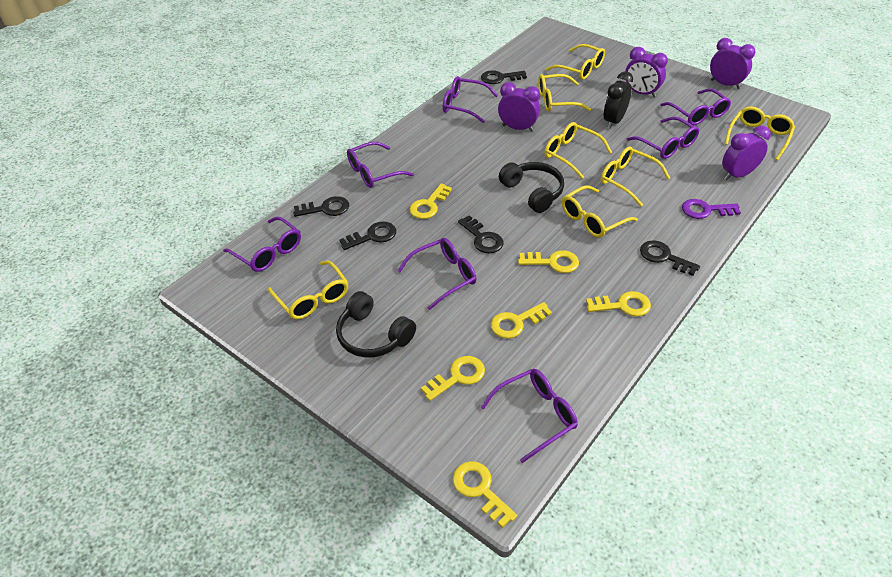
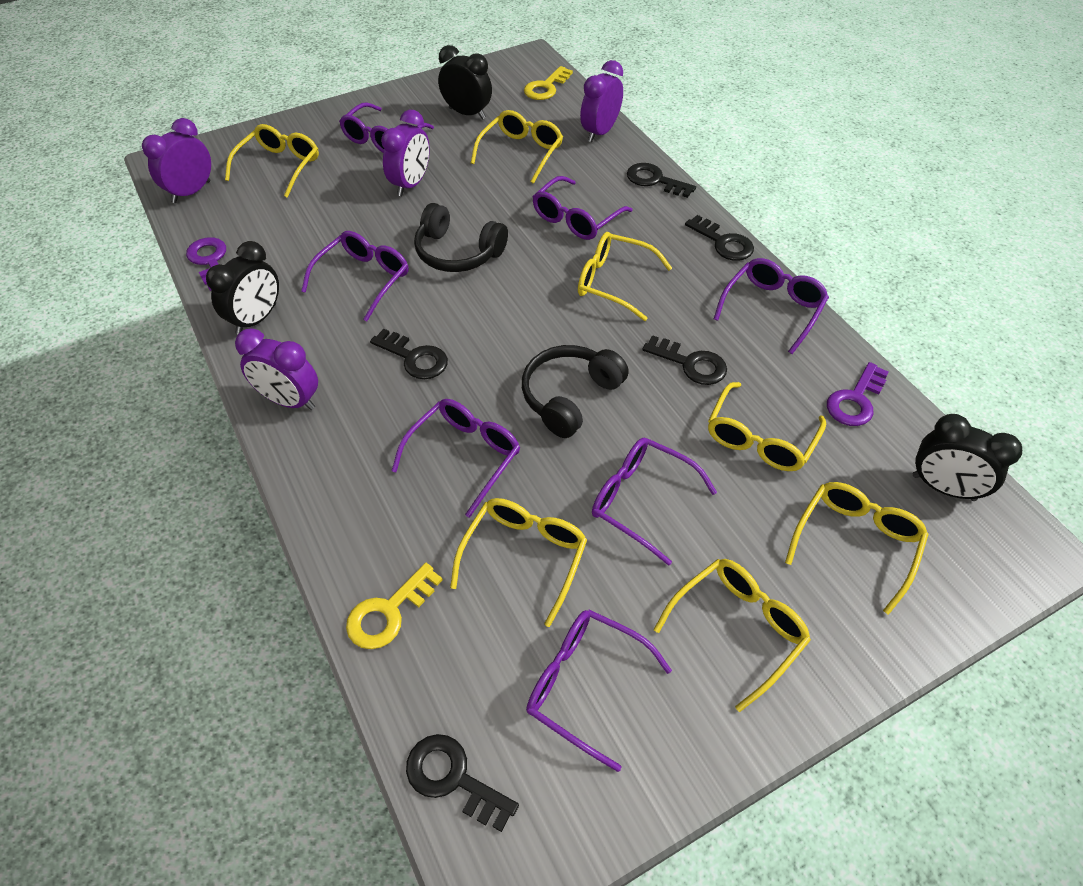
black clock: 1 -> 3
purple key: 1 -> 2
yellow key: 6 -> 2

